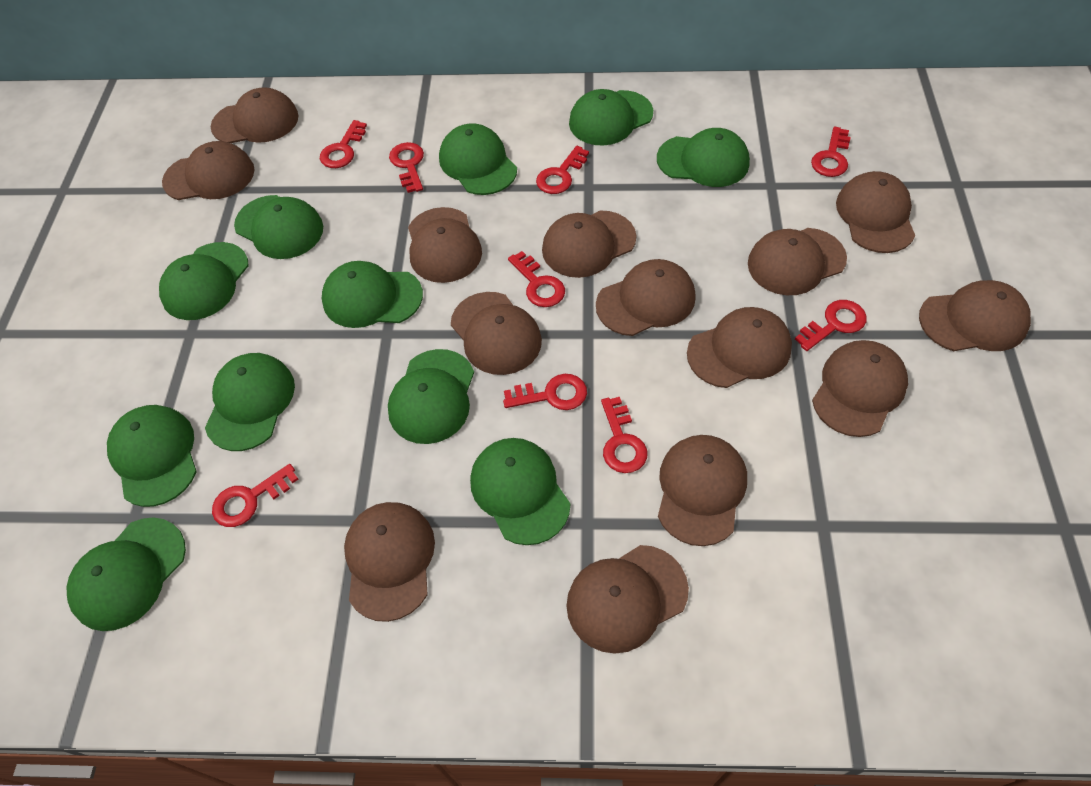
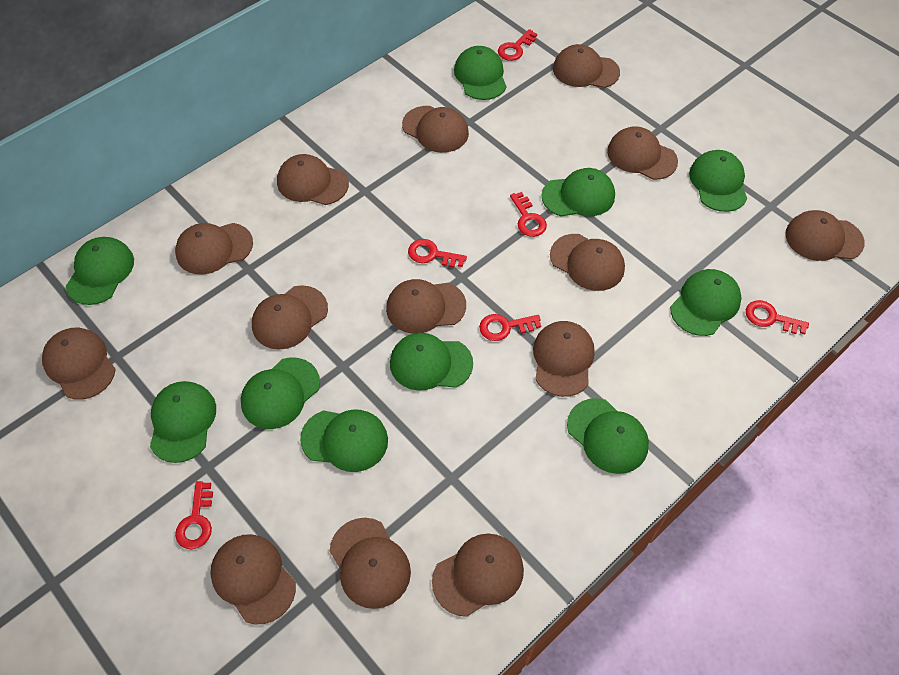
green cap: 11 -> 10
red key: 9 -> 6

